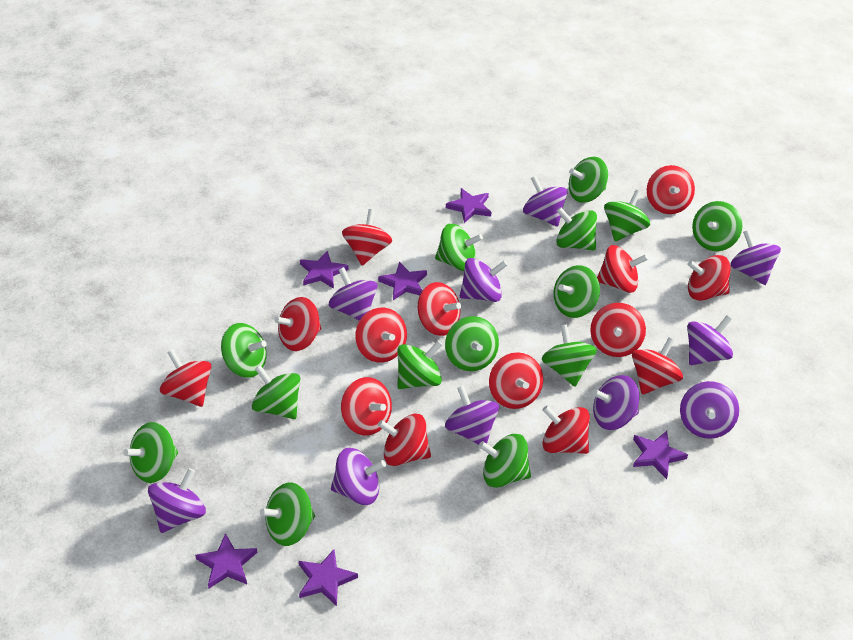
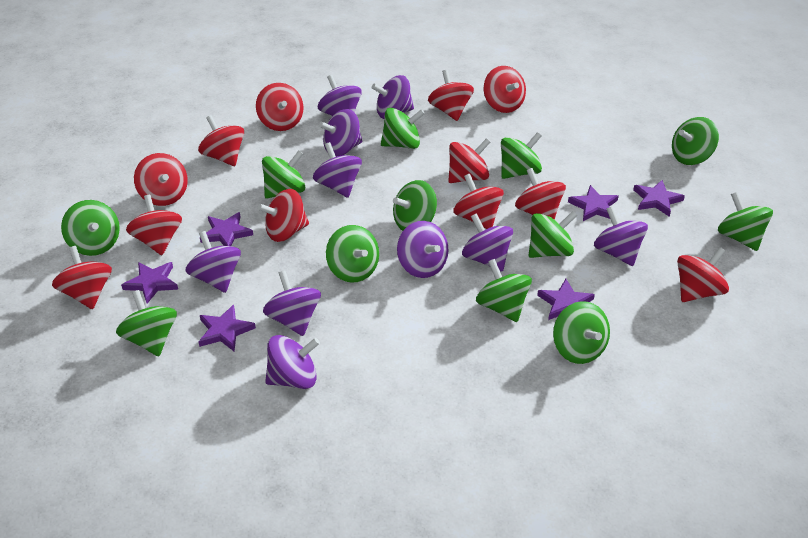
green spinning top: 14 -> 12
red spinning top: 14 -> 12

